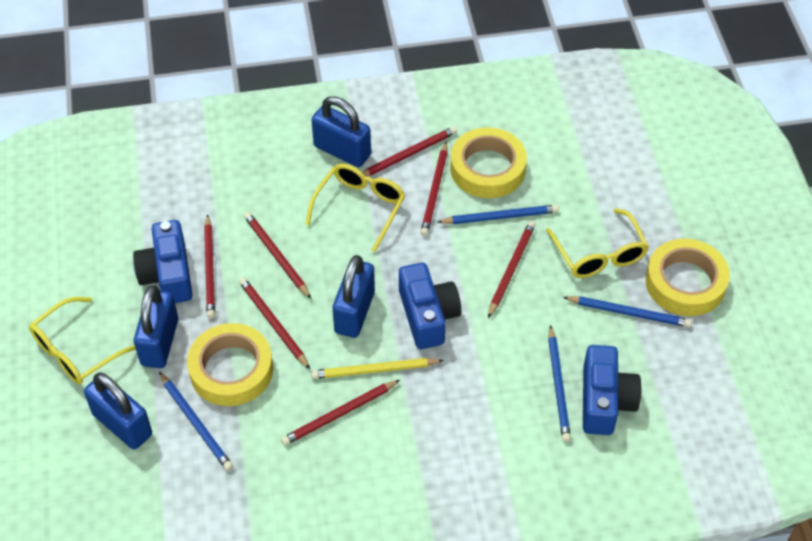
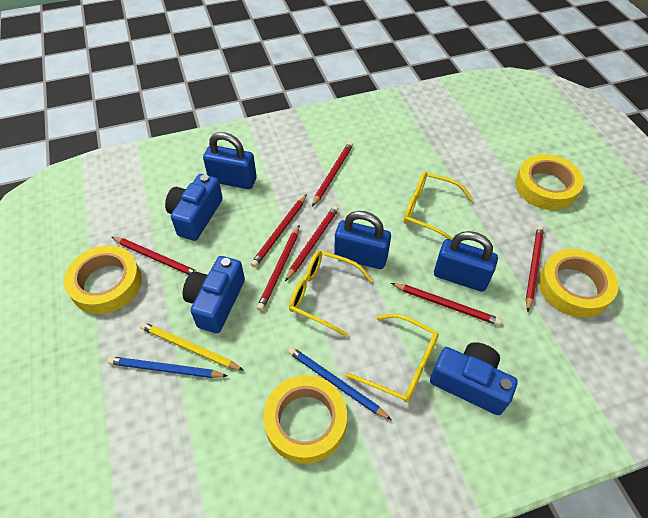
blue padlock: 4 -> 3
blue pencil: 4 -> 2
yellow tape: 3 -> 4

